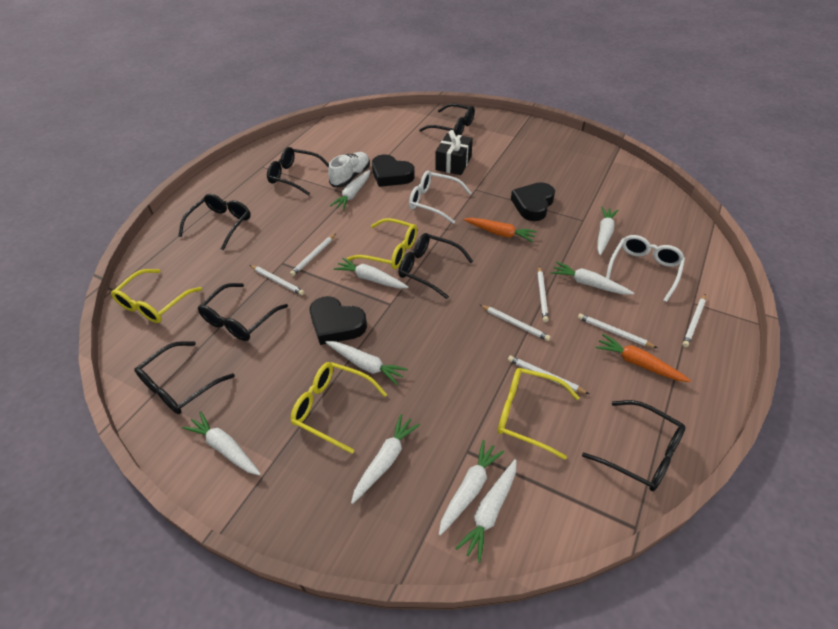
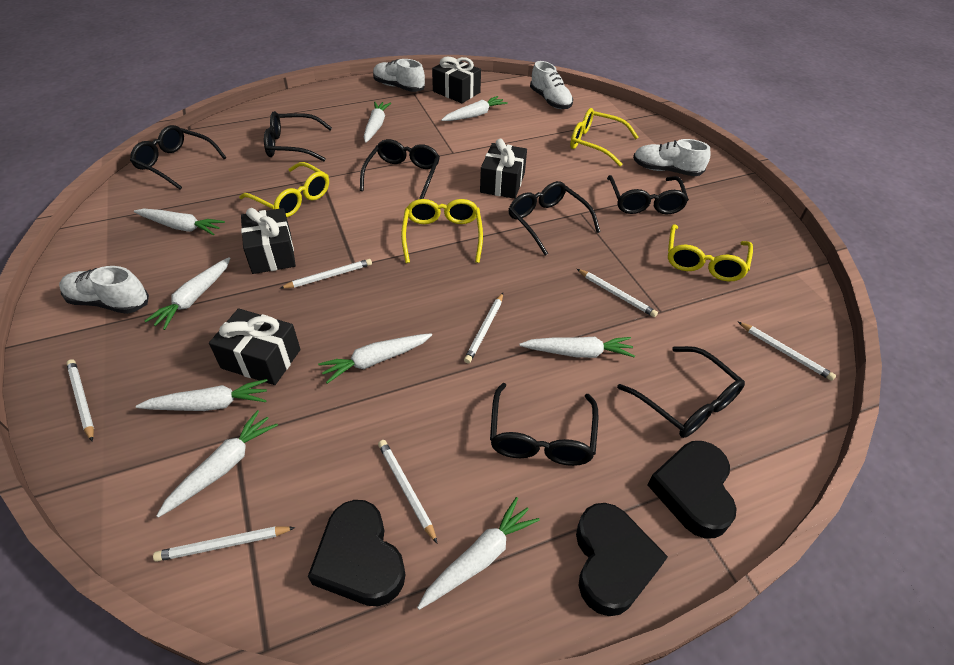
black gift: 1 -> 4
orange carrot: 2 -> 0
white glasses: 2 -> 0
white shoe: 1 -> 4

